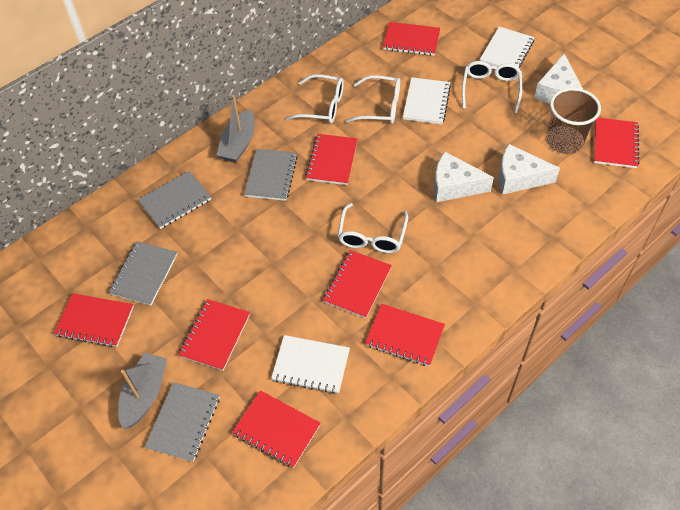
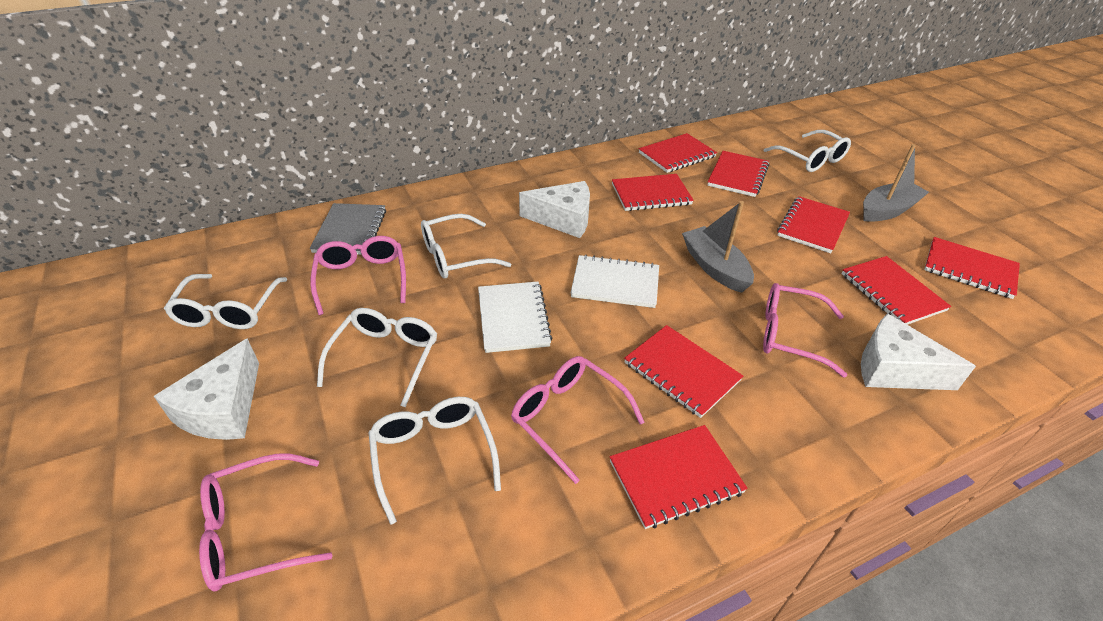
brown cup: 1 -> 0
grey notebook: 4 -> 1
pink glasses: 0 -> 4
white glasses: 4 -> 5
white notebook: 3 -> 2

